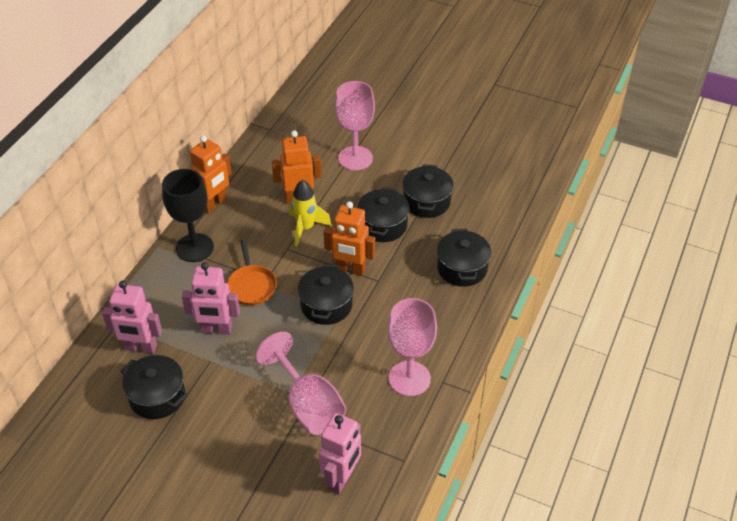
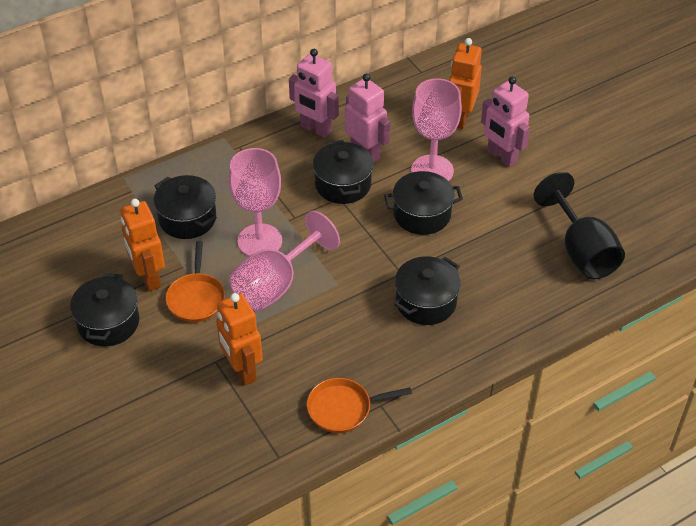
orange pan: 1 -> 2
yellow rocket: 1 -> 0

